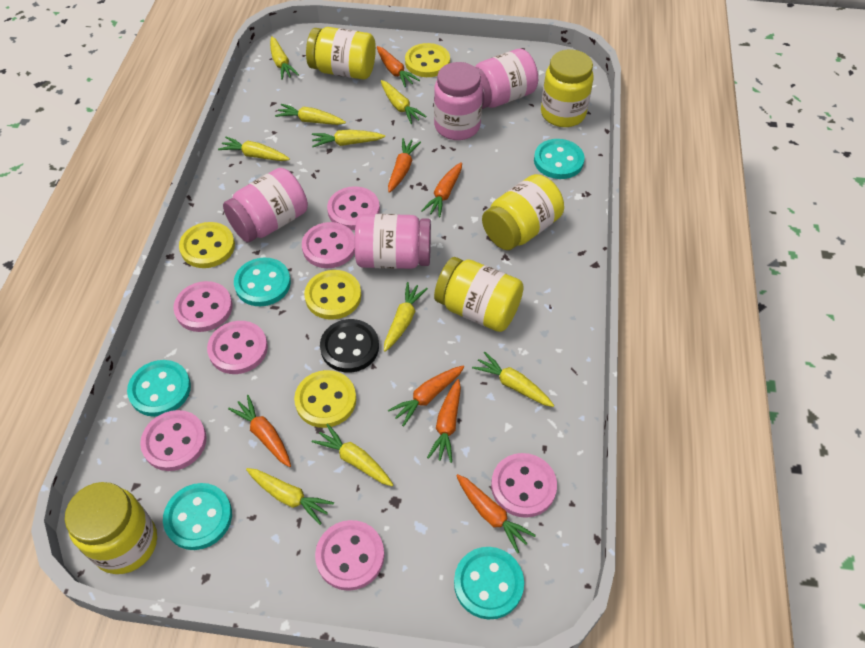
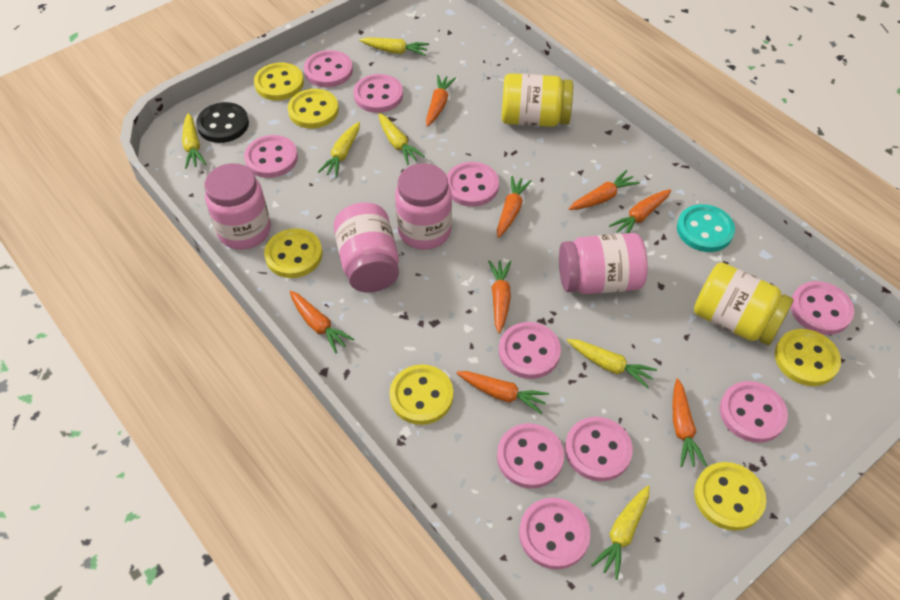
orange carrot: 7 -> 8
pink button: 7 -> 10
turquoise button: 5 -> 1
yellow button: 4 -> 6
yellow carrot: 9 -> 6
yellow jar: 5 -> 2

